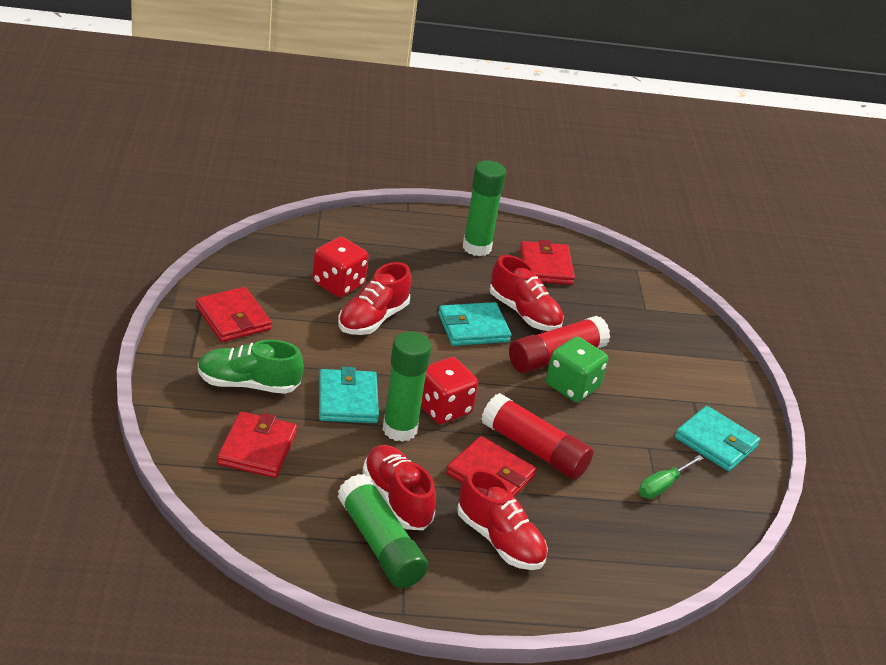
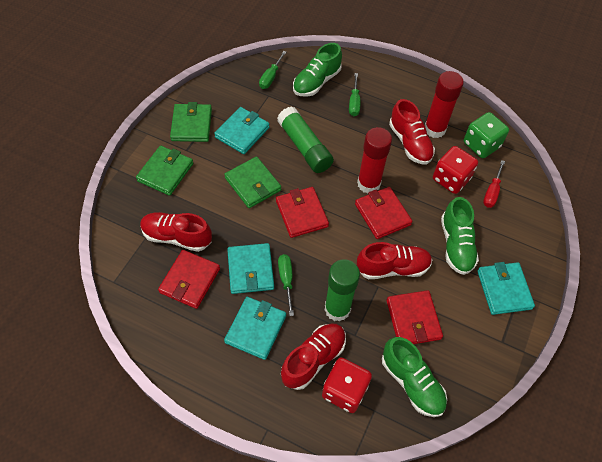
green glue stick: 3 -> 2
green screwdriver: 1 -> 3
green shoe: 1 -> 3
green wallet: 0 -> 3
red screwdriver: 0 -> 1
turquoise wallet: 3 -> 4

